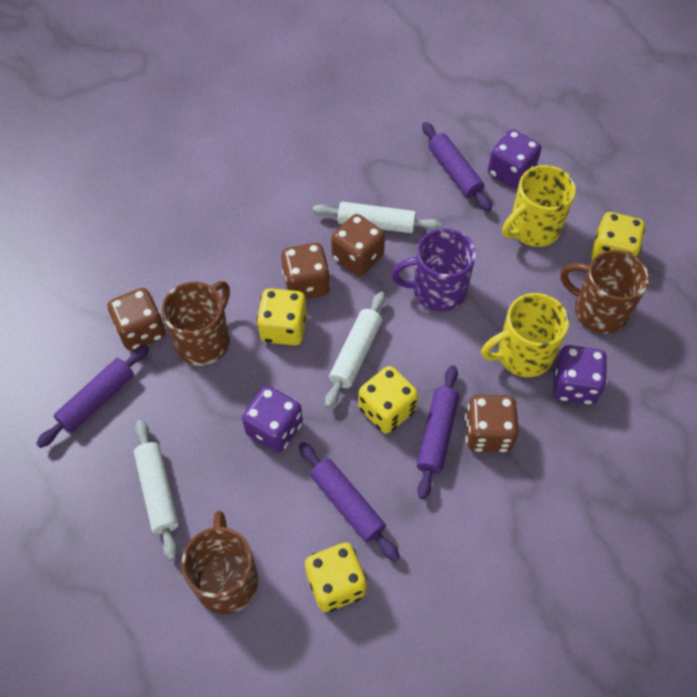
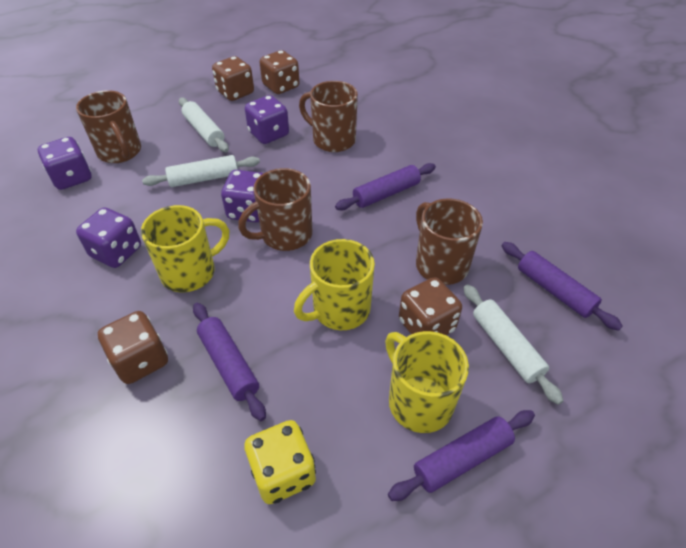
brown mug: 3 -> 4
purple dice: 3 -> 4
purple mug: 1 -> 0
yellow dice: 4 -> 1
yellow mug: 2 -> 3

